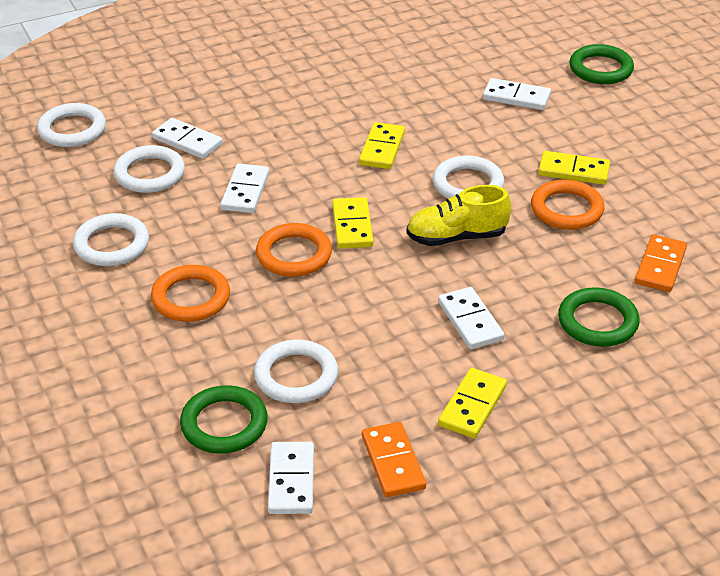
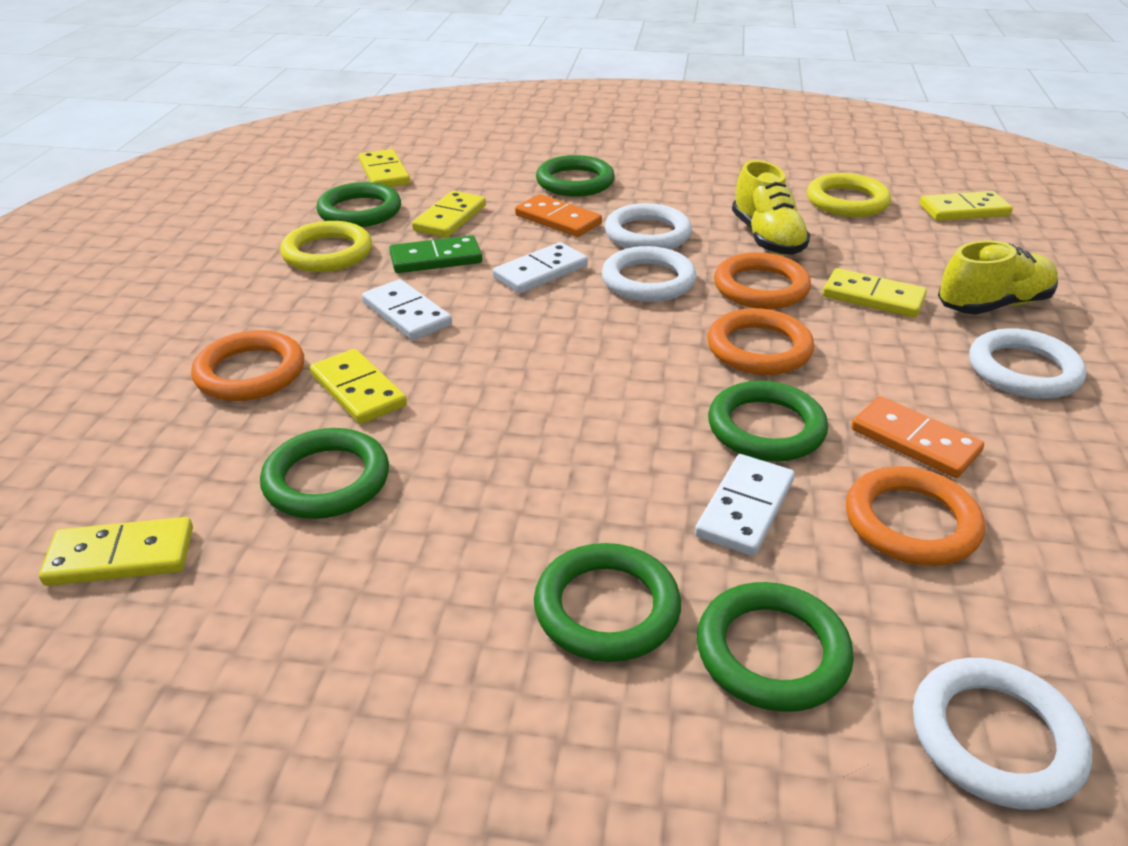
green domino: 0 -> 1
green ring: 3 -> 6
orange ring: 3 -> 4
white domino: 5 -> 3
white ring: 5 -> 4
yellow domino: 4 -> 6
yellow ring: 0 -> 2
yellow shoe: 1 -> 2

